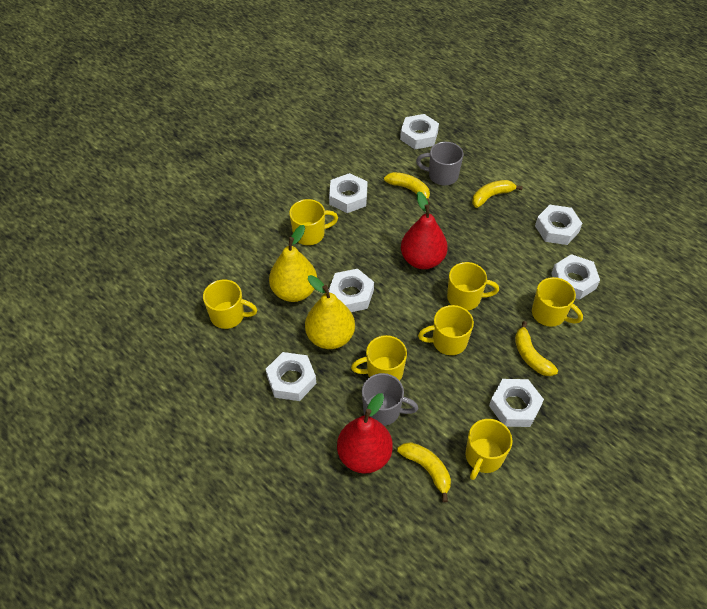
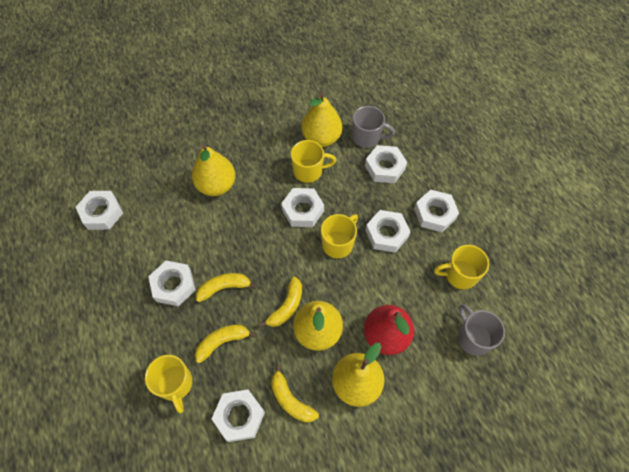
red pear: 2 -> 1
yellow mug: 7 -> 4
yellow pear: 2 -> 4

